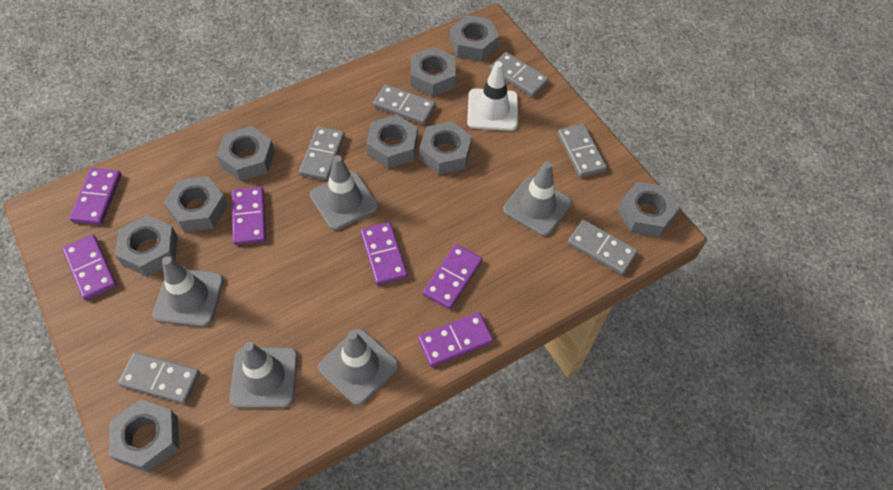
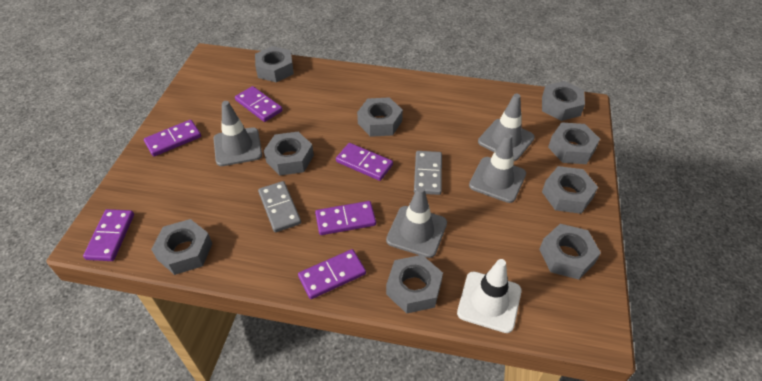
grey domino: 6 -> 2
grey traffic cone: 5 -> 4

